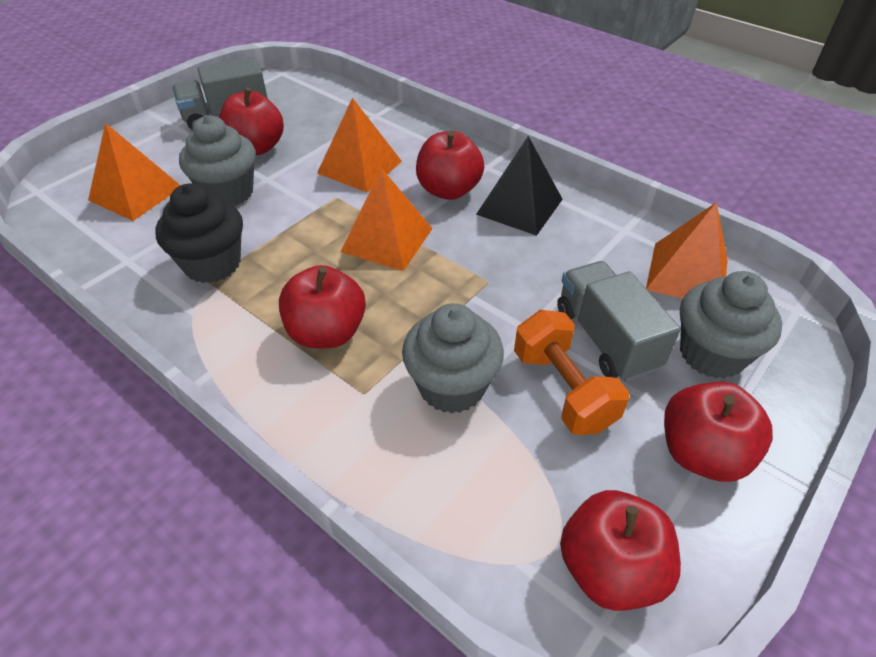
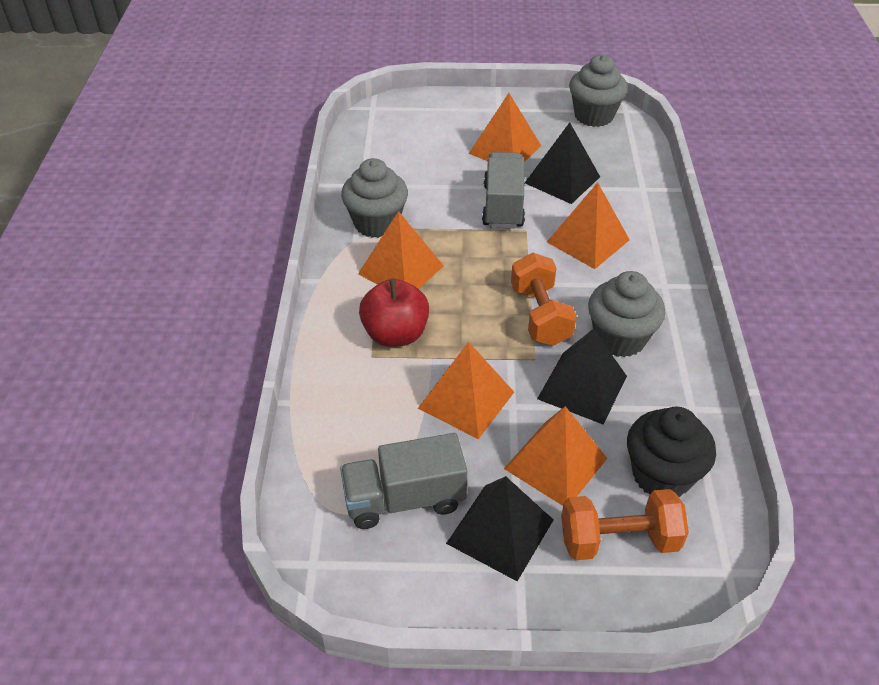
black pyramid: 1 -> 3
orange dumbbell: 1 -> 2
orange pyramid: 4 -> 5
red apple: 5 -> 1

